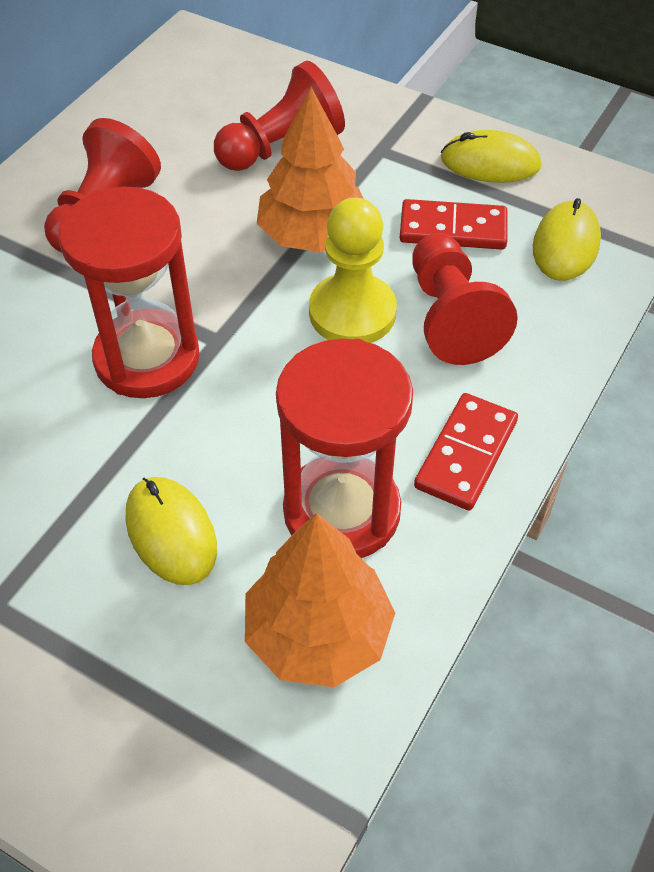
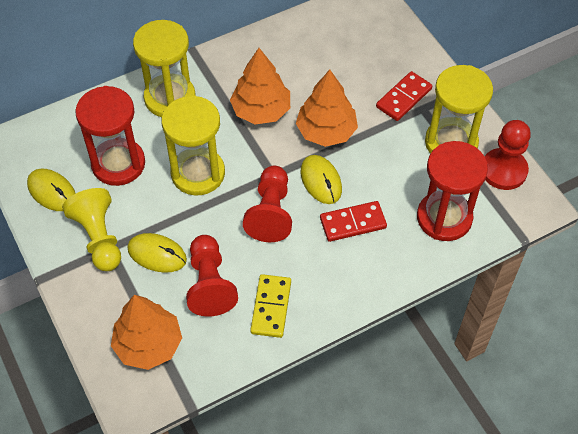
orange tree: 2 -> 3
yellow domino: 0 -> 1
yellow hourglass: 0 -> 3

